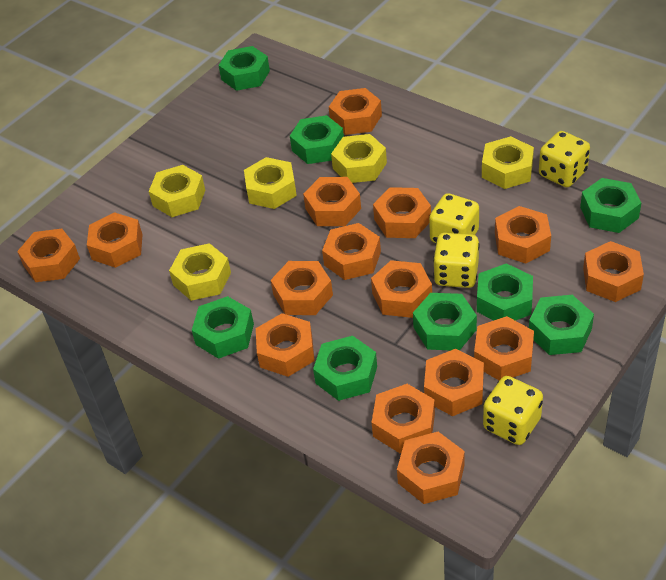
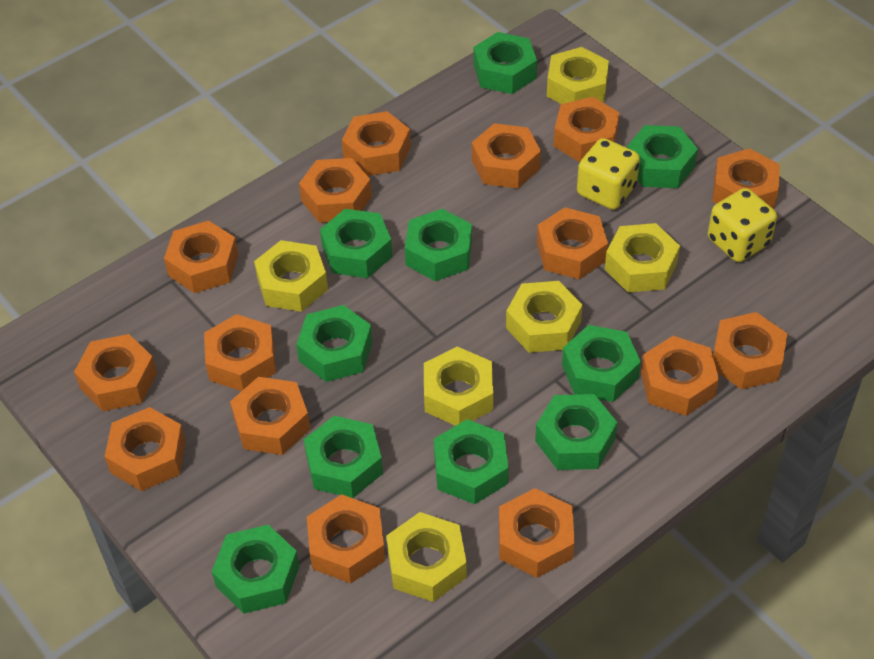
green nut: 8 -> 10
yellow dice: 4 -> 2
yellow nut: 5 -> 6

